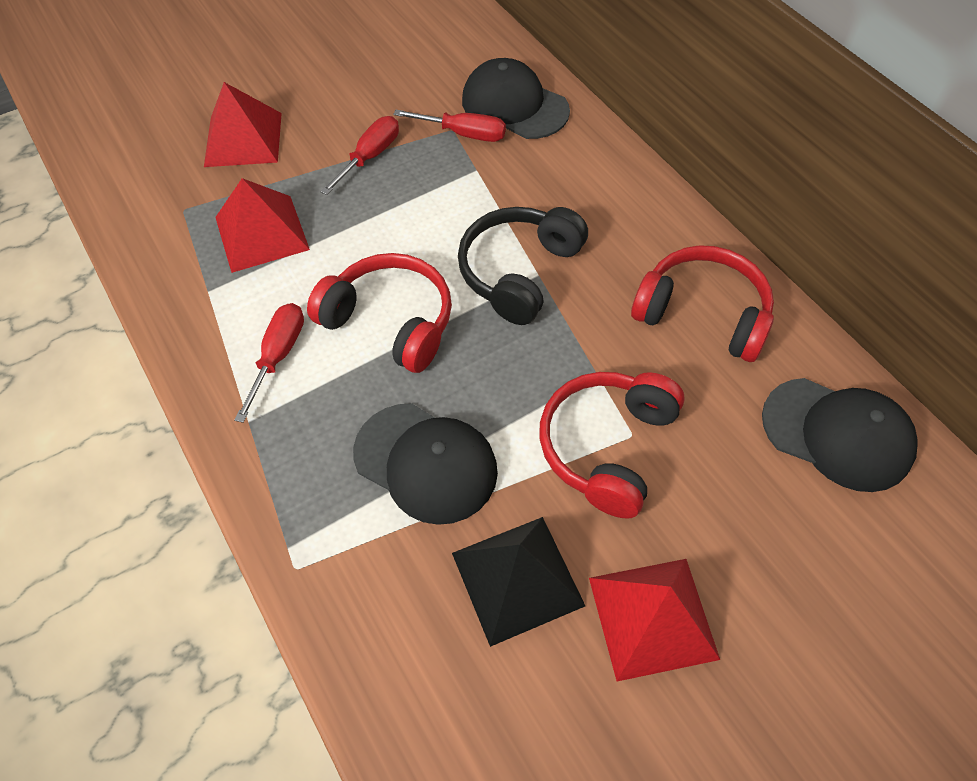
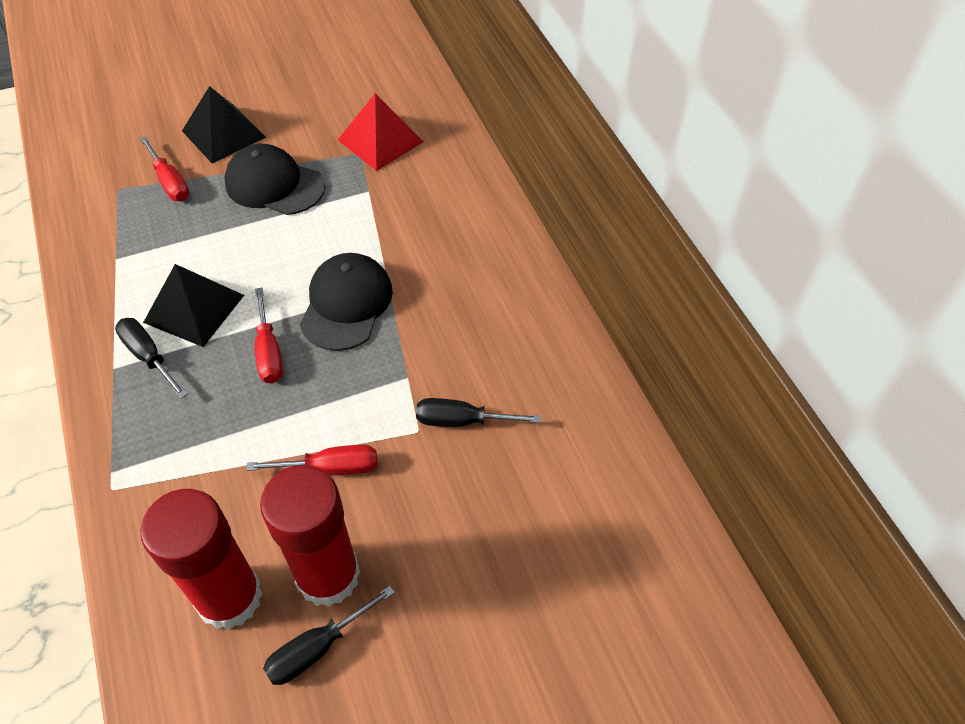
black cap: 3 -> 2
black headphones: 1 -> 0
black pyramid: 1 -> 2
black screwdriver: 0 -> 3
red glue stick: 0 -> 2
red headphones: 3 -> 0
red pyramid: 3 -> 1

